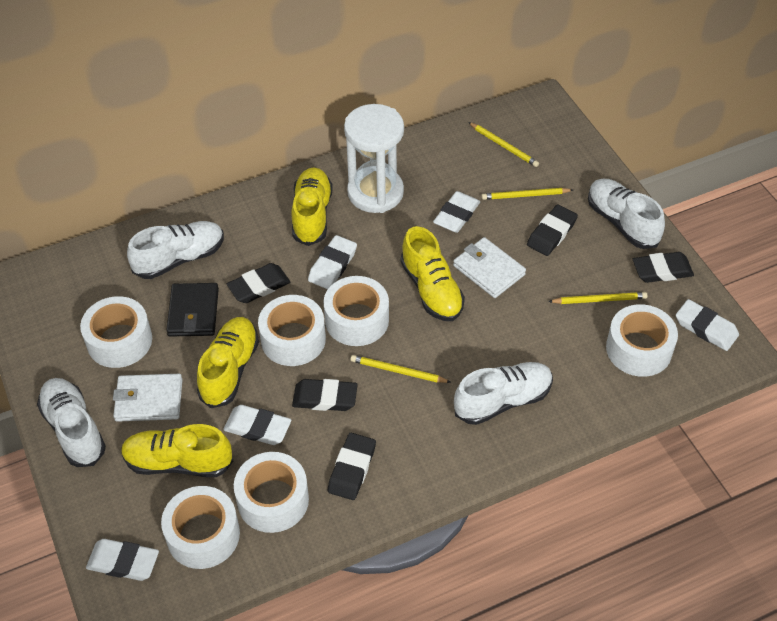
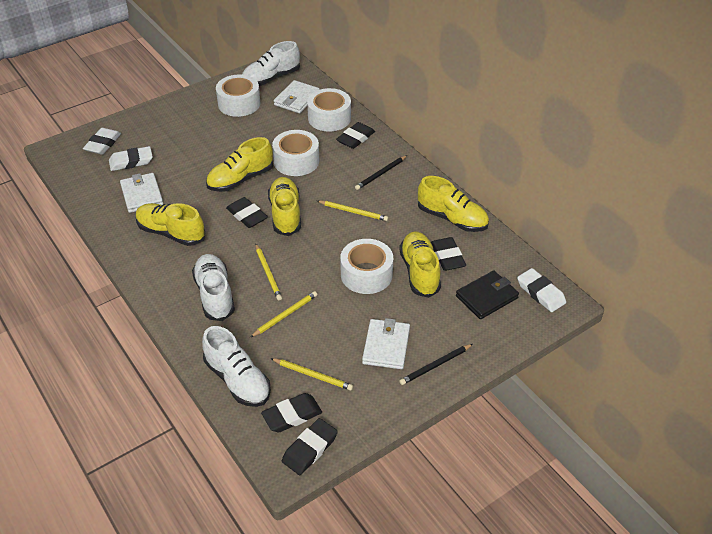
black pencil: 0 -> 2
white eraser: 5 -> 3
white hourglass: 1 -> 0
white shoe: 4 -> 3
white tape: 6 -> 4
white wallet: 2 -> 3
yellow shoe: 4 -> 5

